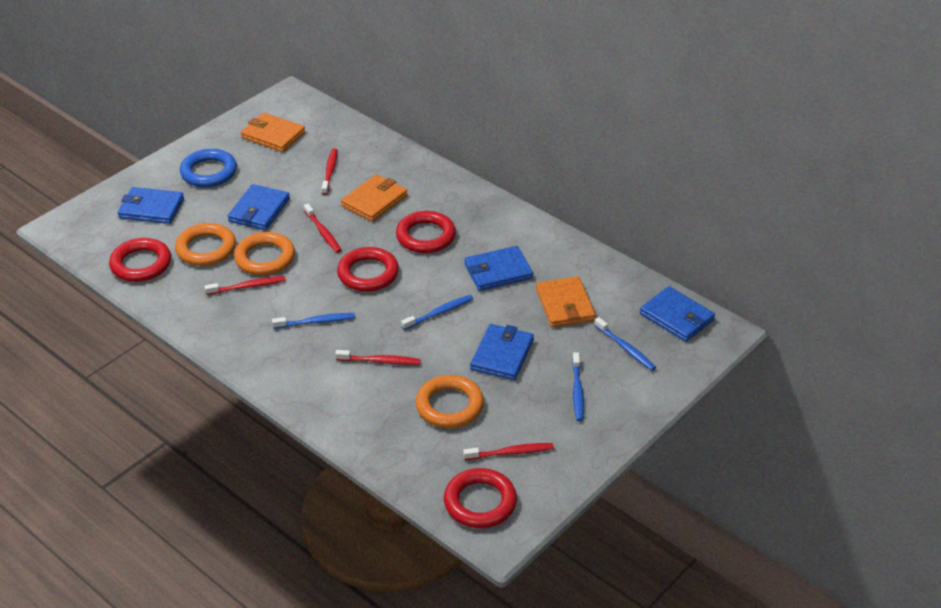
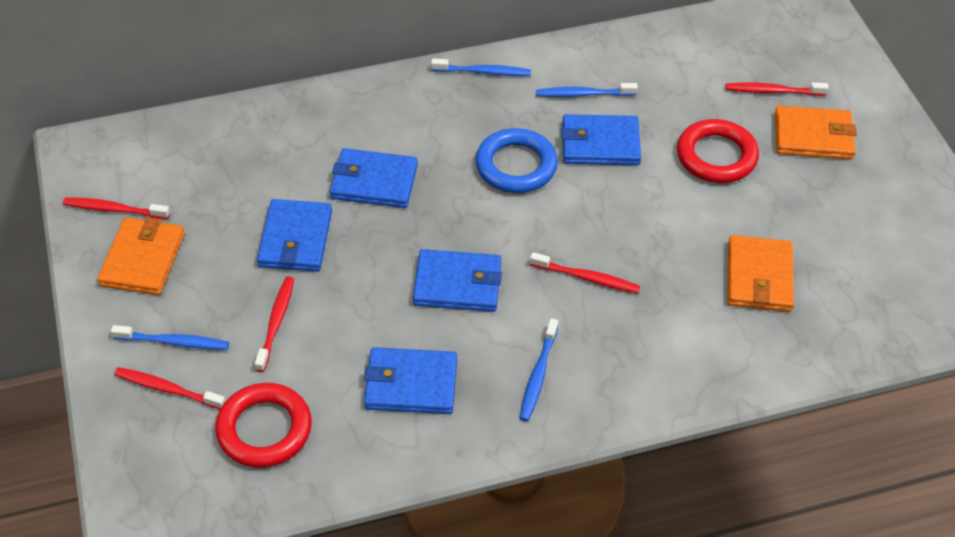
orange ring: 3 -> 0
red ring: 4 -> 2

